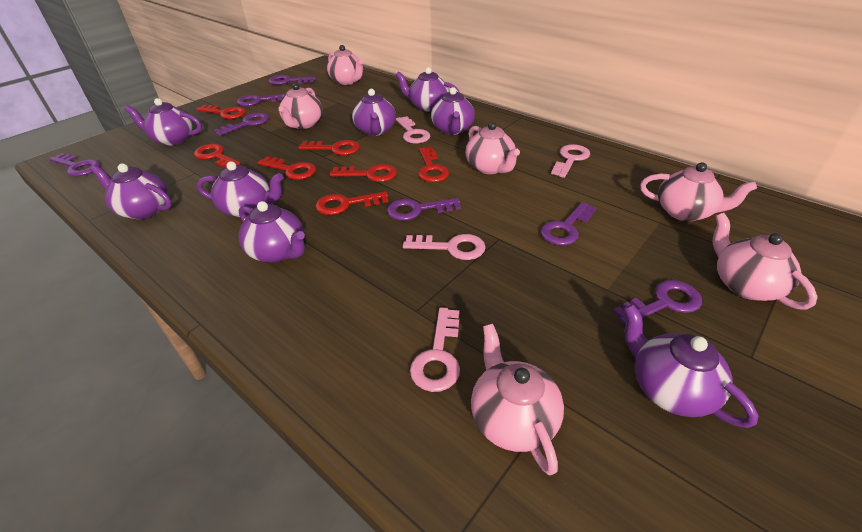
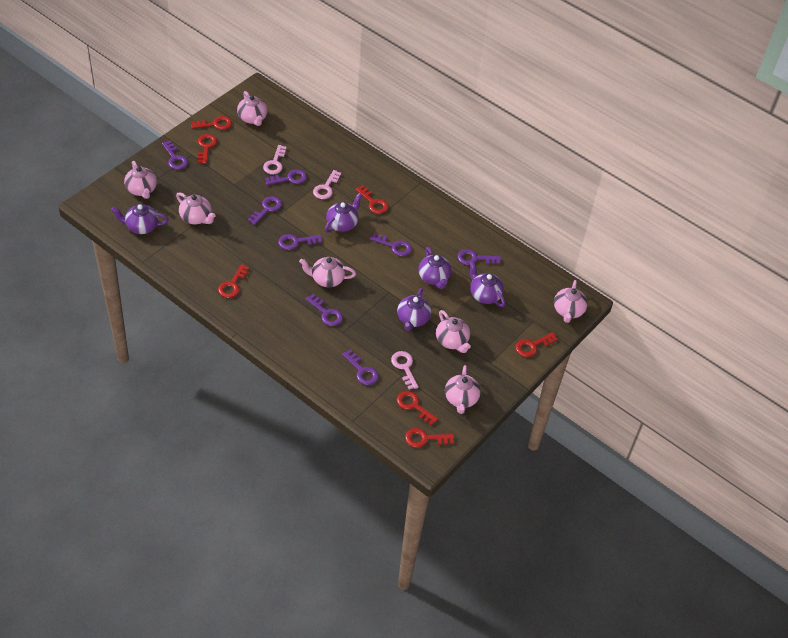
pink key: 4 -> 3
pink teapot: 6 -> 7
purple key: 7 -> 8
purple teapot: 8 -> 5

